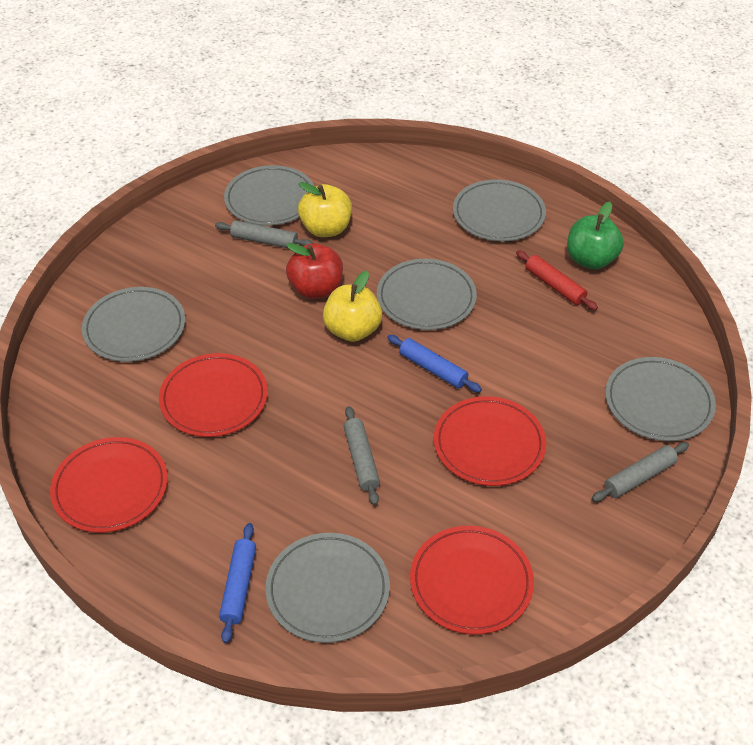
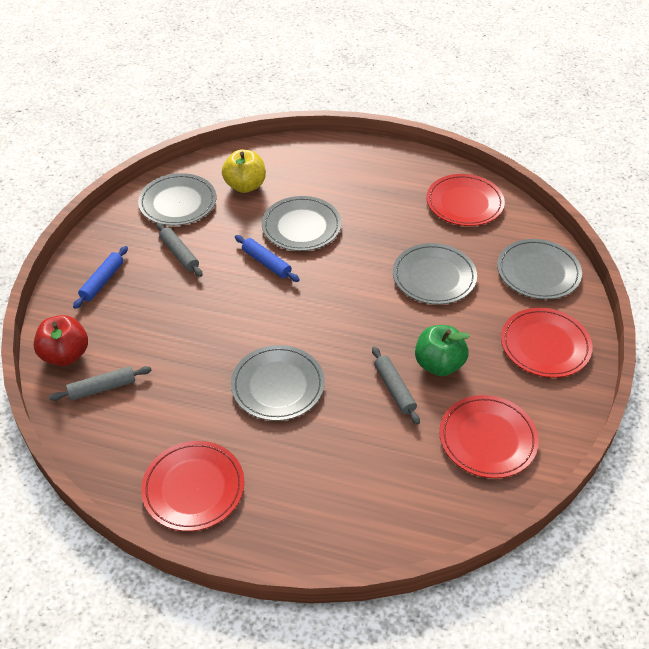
grey plate: 6 -> 5
red rolling pin: 1 -> 0
yellow apple: 2 -> 1

